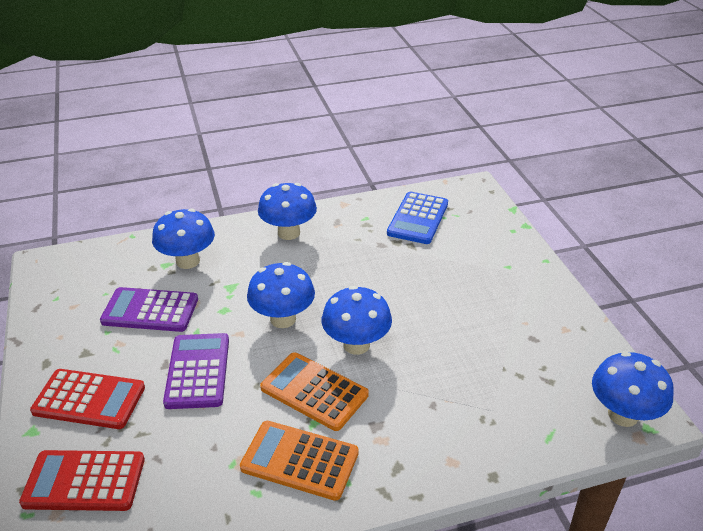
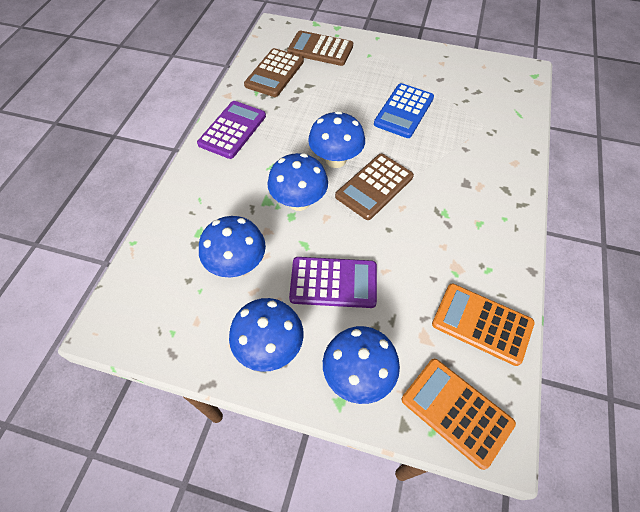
brown calculator: 0 -> 3
red calculator: 2 -> 0

